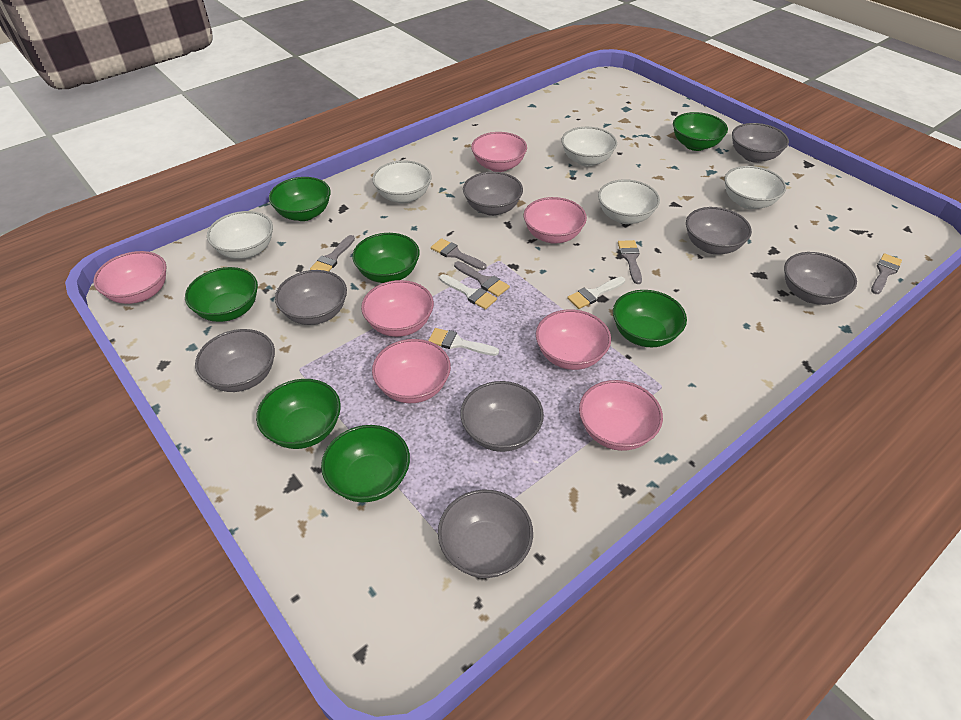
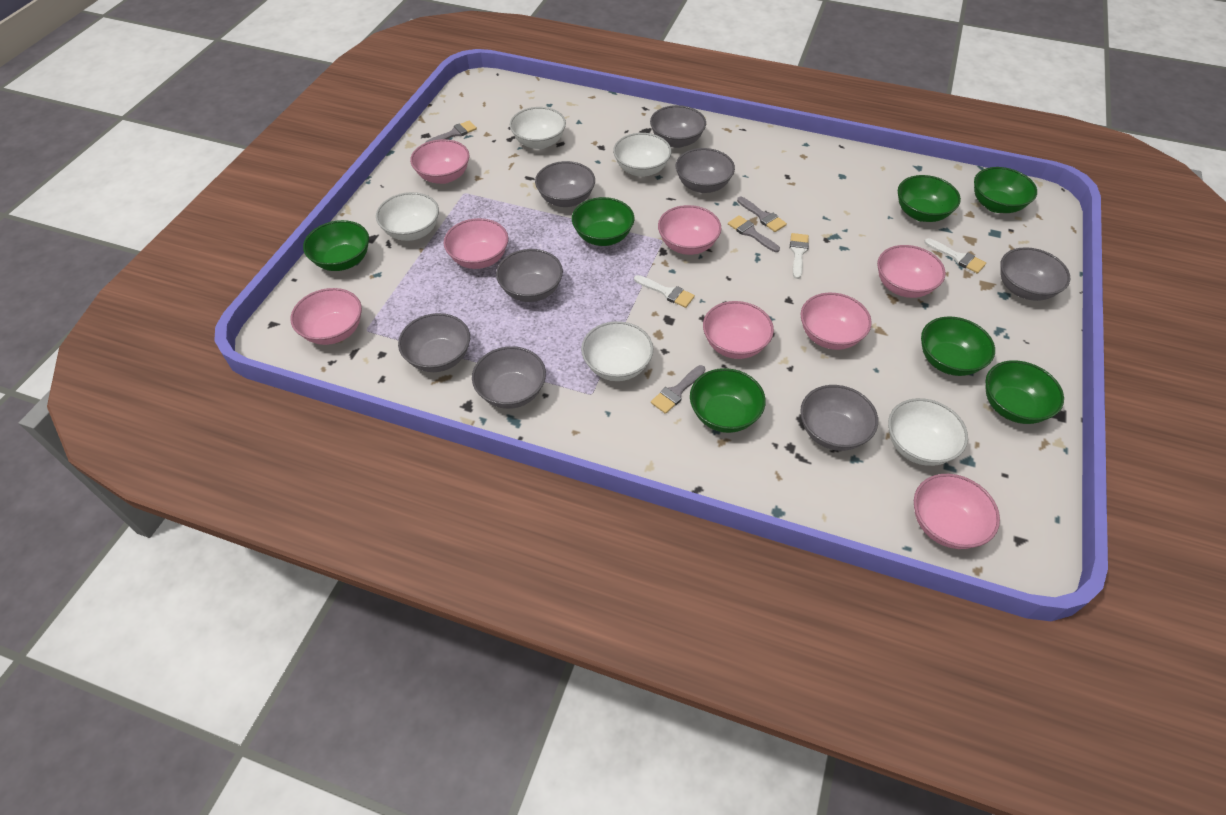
grey brush: 5 -> 4
pink bowl: 7 -> 8

